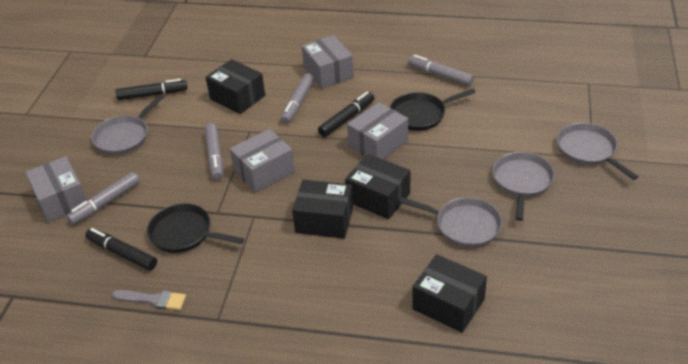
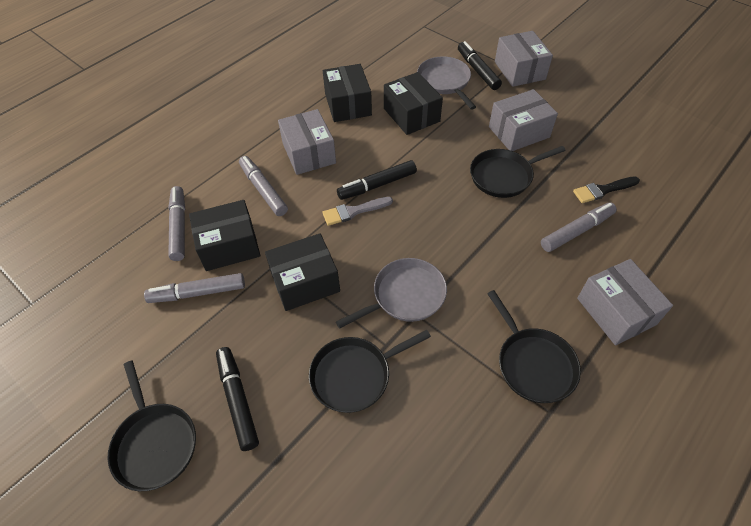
black brush: 0 -> 1
black pan: 2 -> 4
grey pan: 4 -> 2

